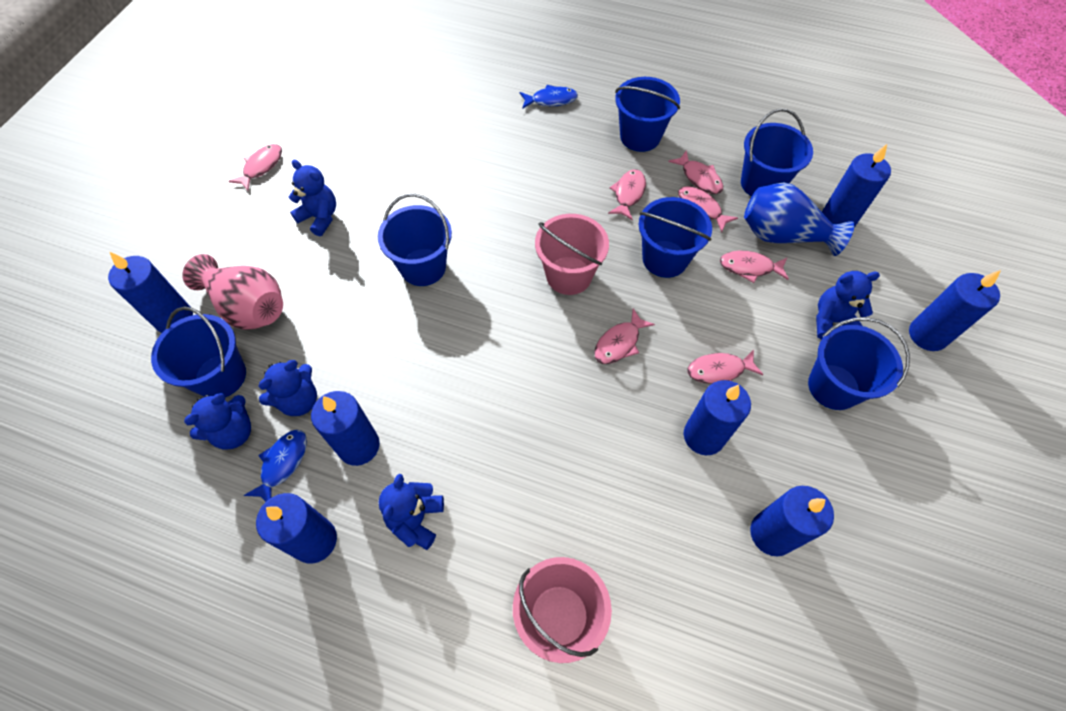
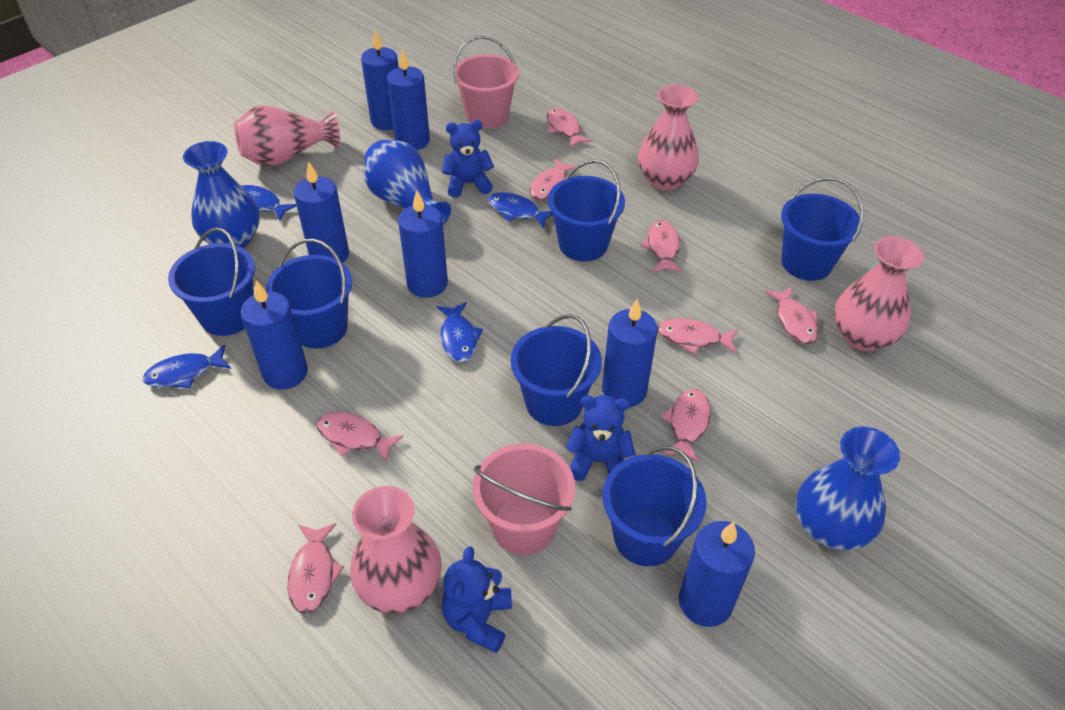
blue fish: 2 -> 4
blue teddy bear: 5 -> 3
blue vase: 1 -> 3
pink fish: 7 -> 8
pink vase: 1 -> 4

